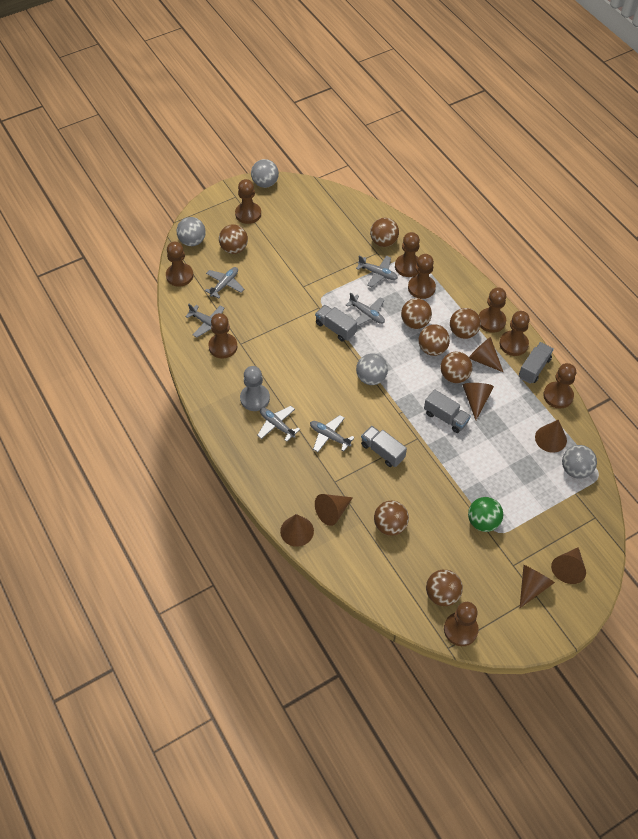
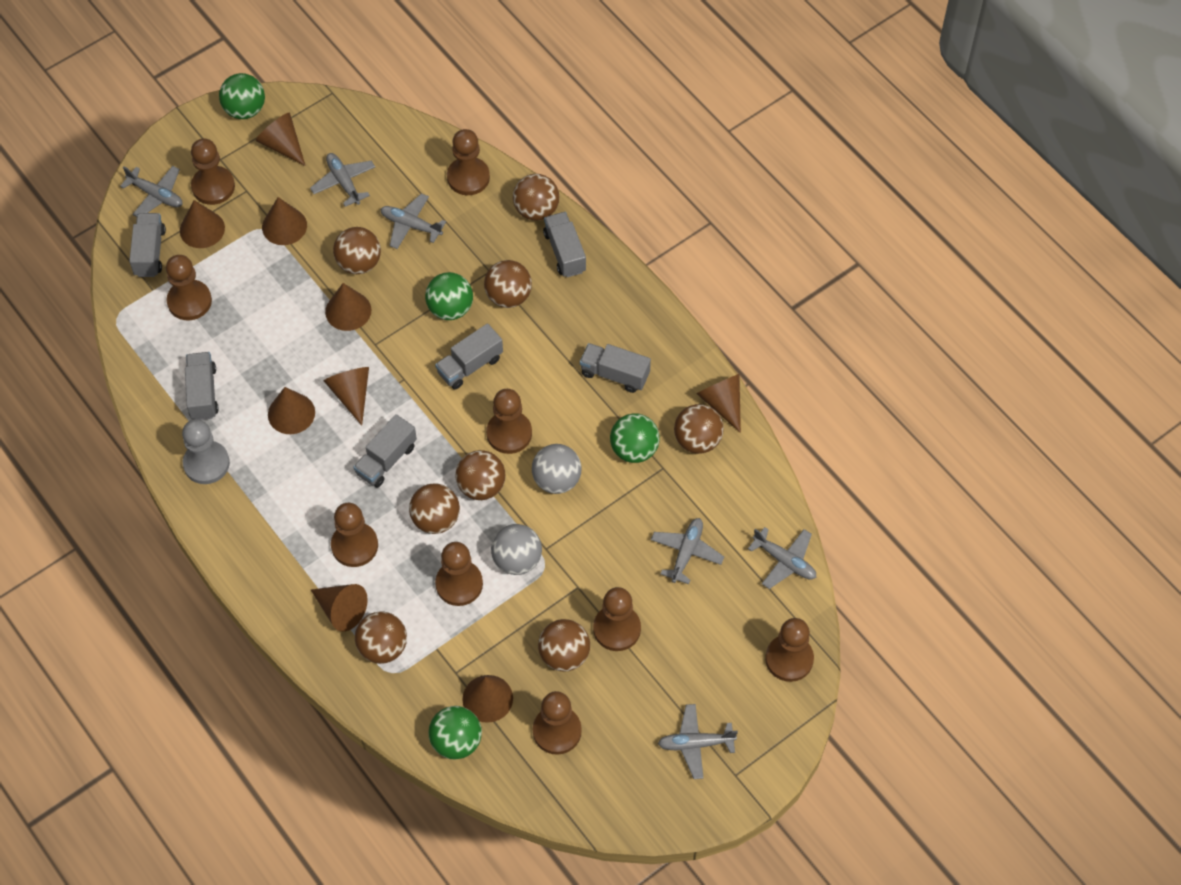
brown cone: 7 -> 9
green ball: 1 -> 4
grey ball: 4 -> 2
grey truck: 4 -> 6

